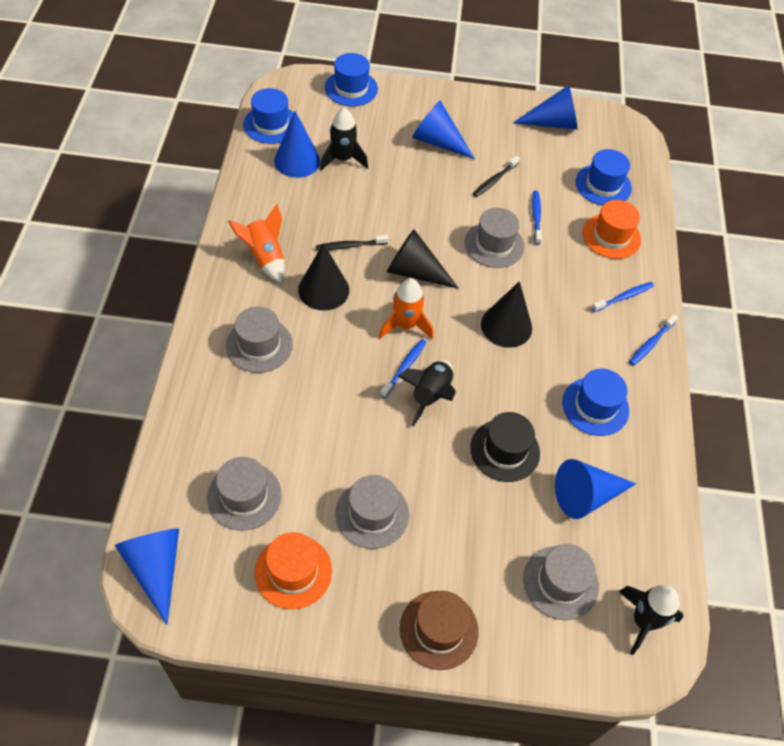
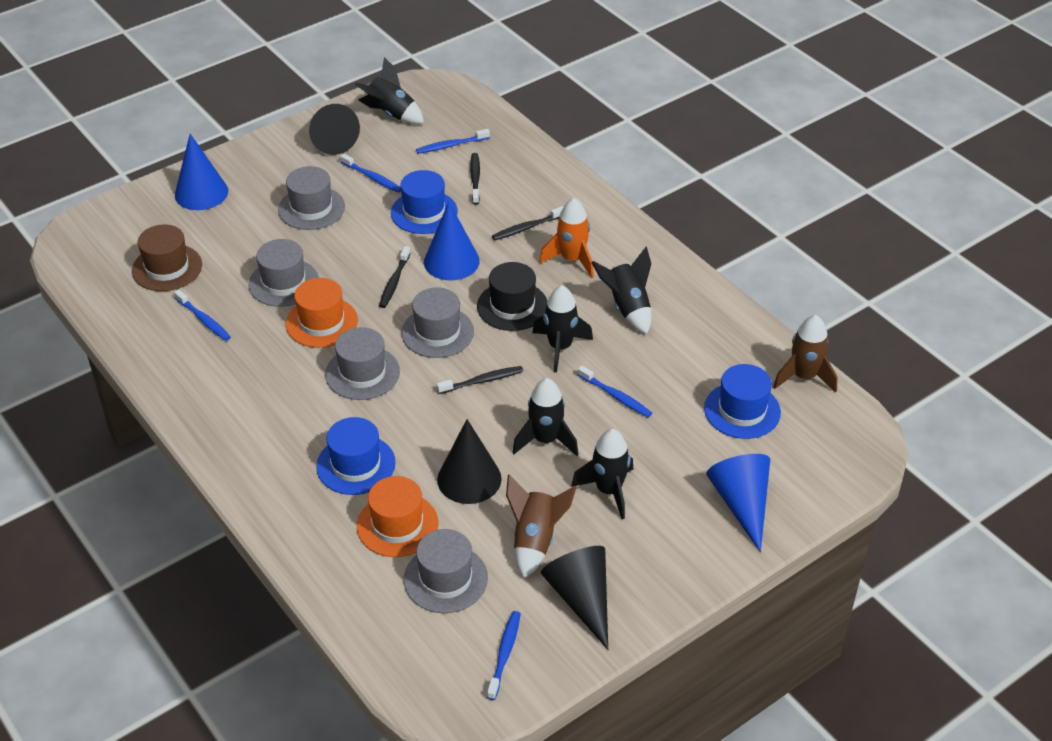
black rocket: 3 -> 5
black toothbrush: 2 -> 4
blue cone: 5 -> 3
blue hat: 4 -> 3
blue toothbrush: 4 -> 5
brown rocket: 0 -> 2
orange rocket: 2 -> 1

